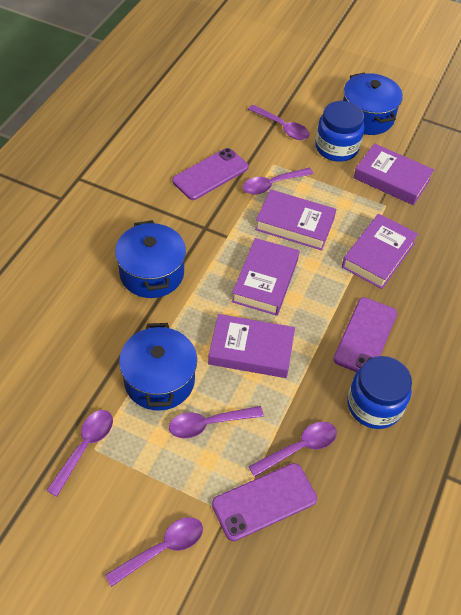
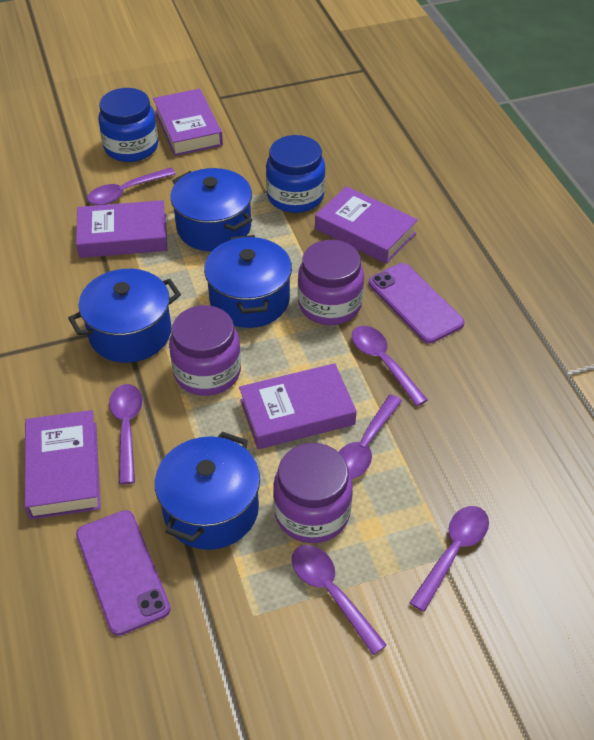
blue pot: 3 -> 4
purple jar: 0 -> 3
purple phone: 3 -> 2

